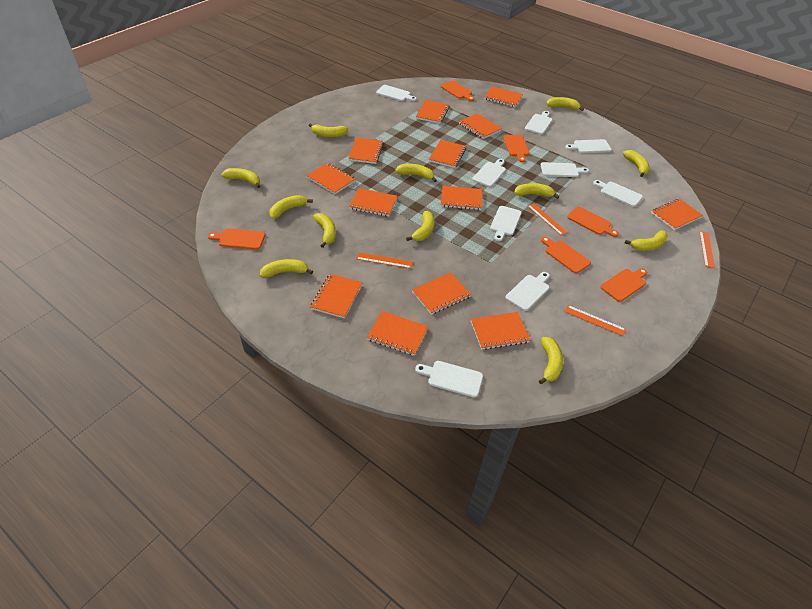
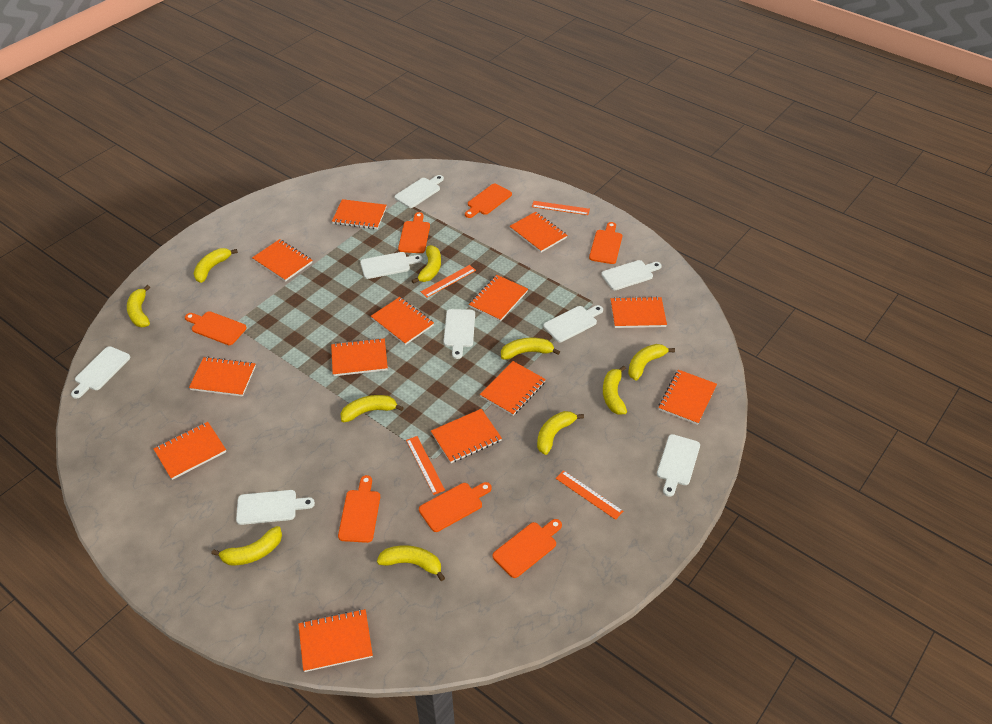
orange cutting board: 6 -> 7
white cutting board: 9 -> 8
yellow banana: 12 -> 10

